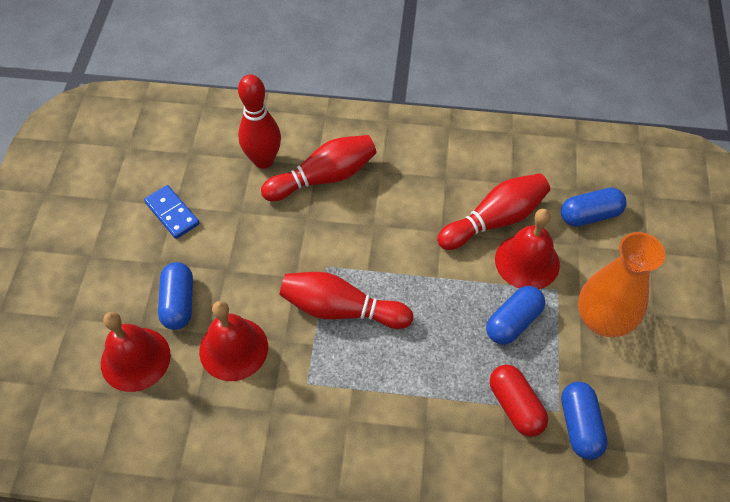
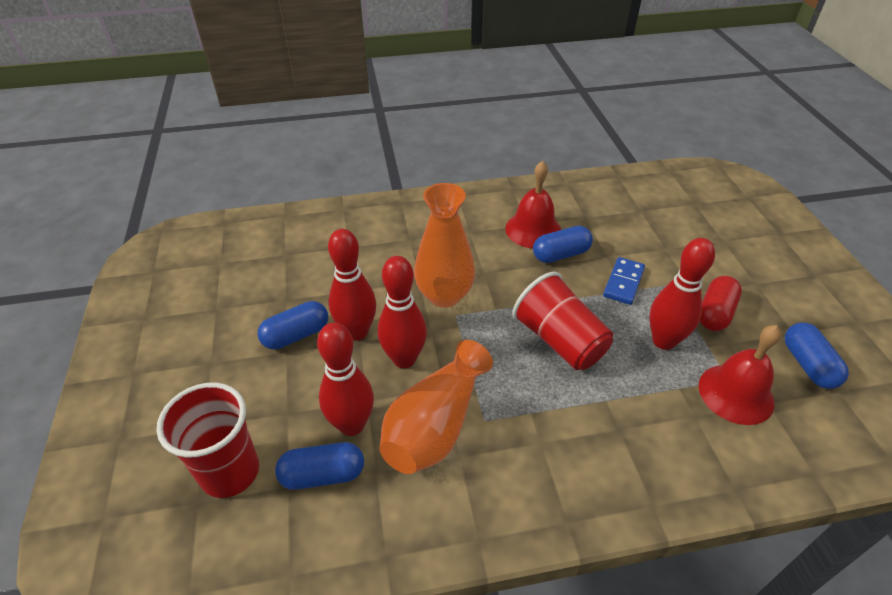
orange vase: 1 -> 2
red bell: 3 -> 2
red cup: 0 -> 2

